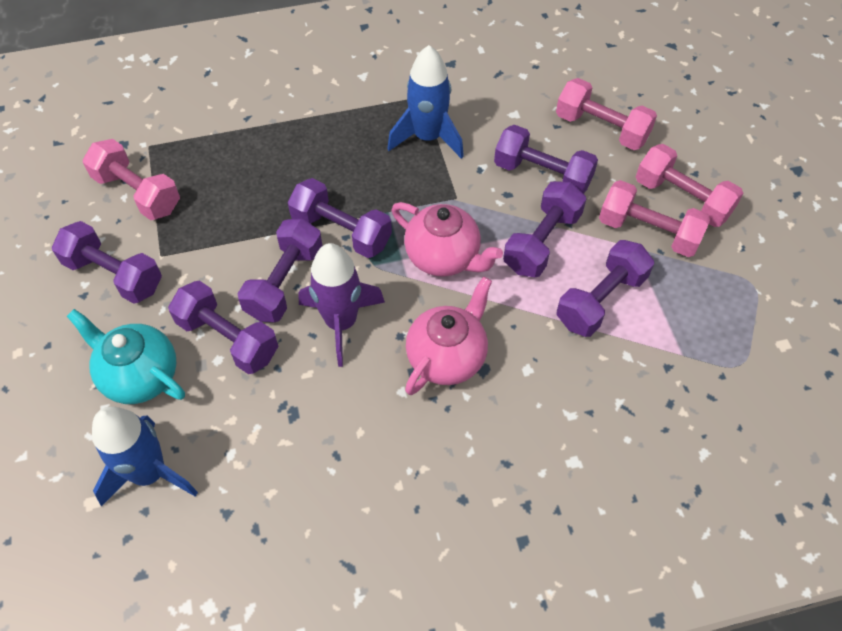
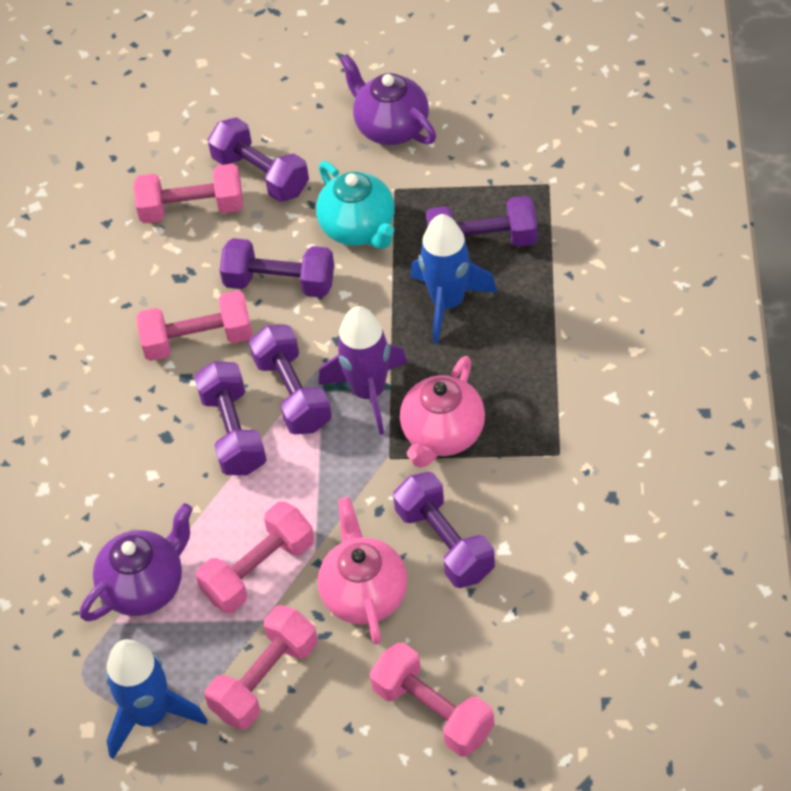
pink dumbbell: 4 -> 5
purple dumbbell: 7 -> 6
purple teapot: 0 -> 2

